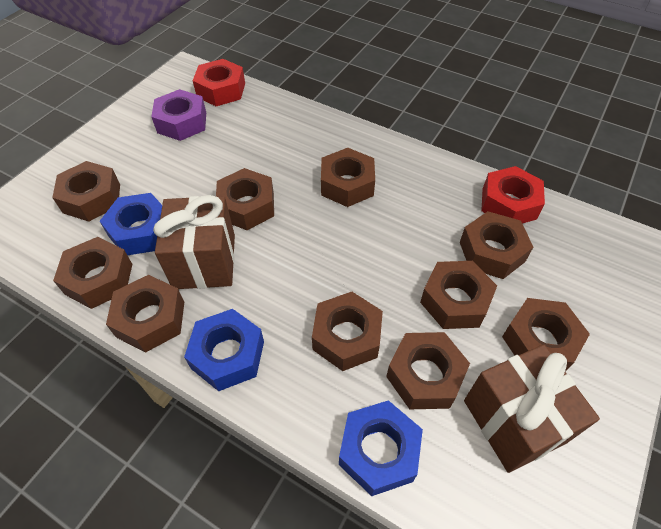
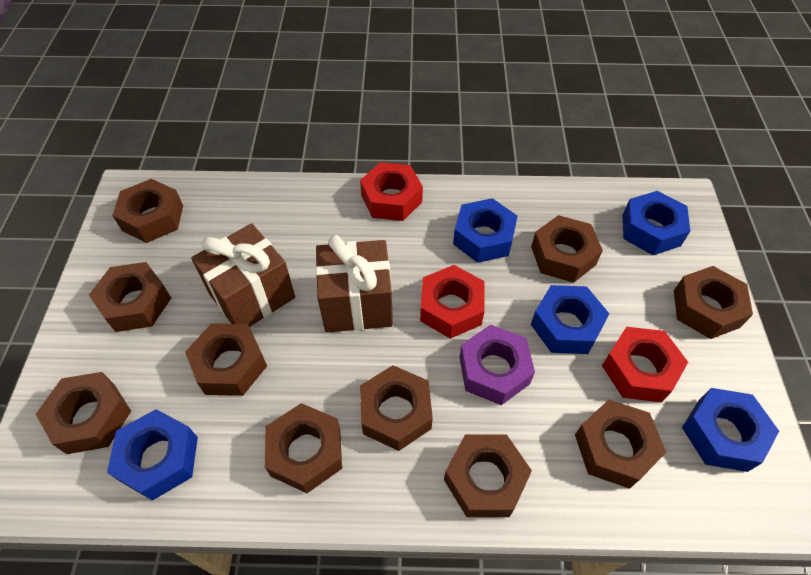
blue nut: 3 -> 5
red nut: 2 -> 3

